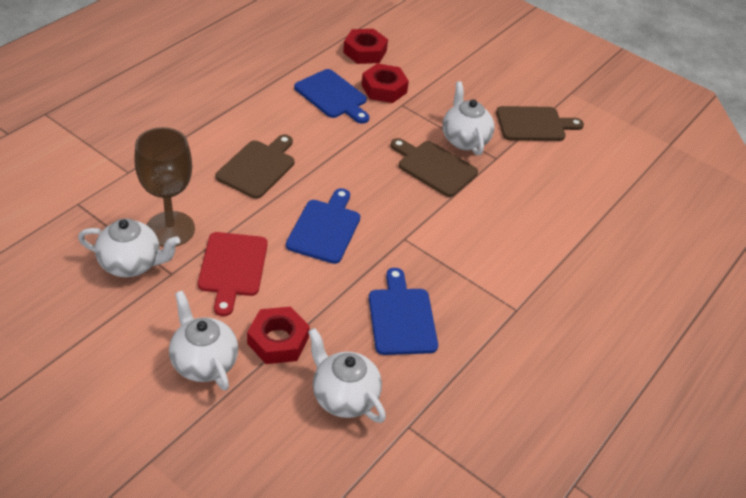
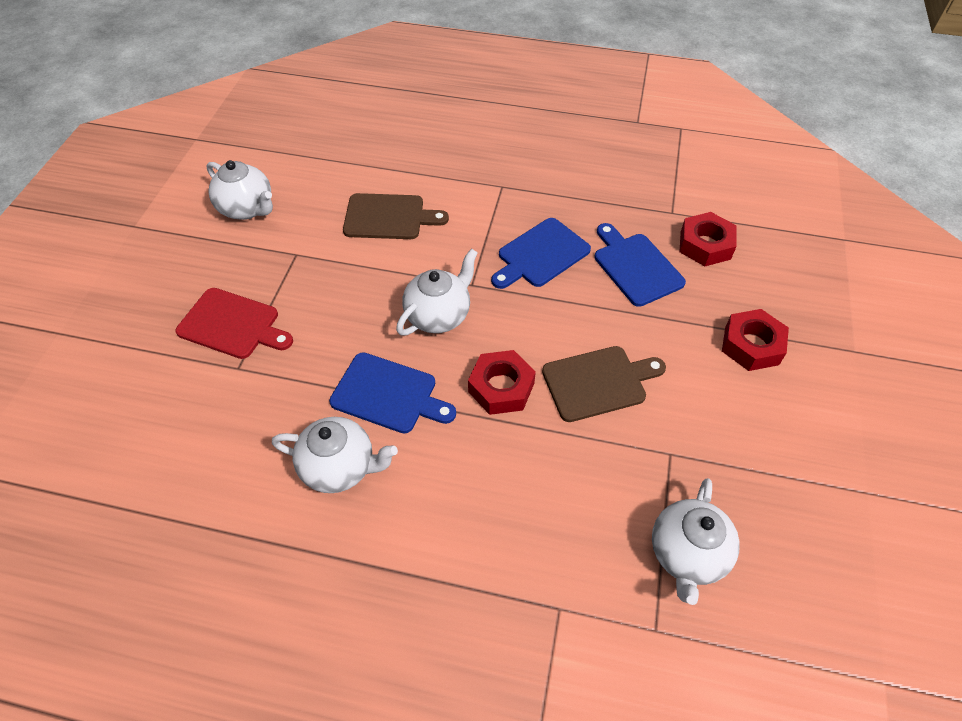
brown cutting board: 3 -> 2
brown goblet: 1 -> 0

